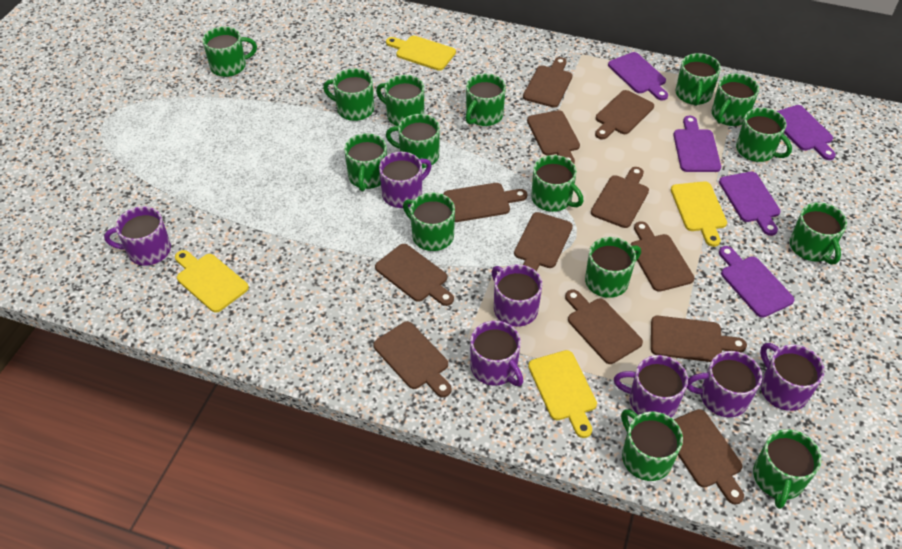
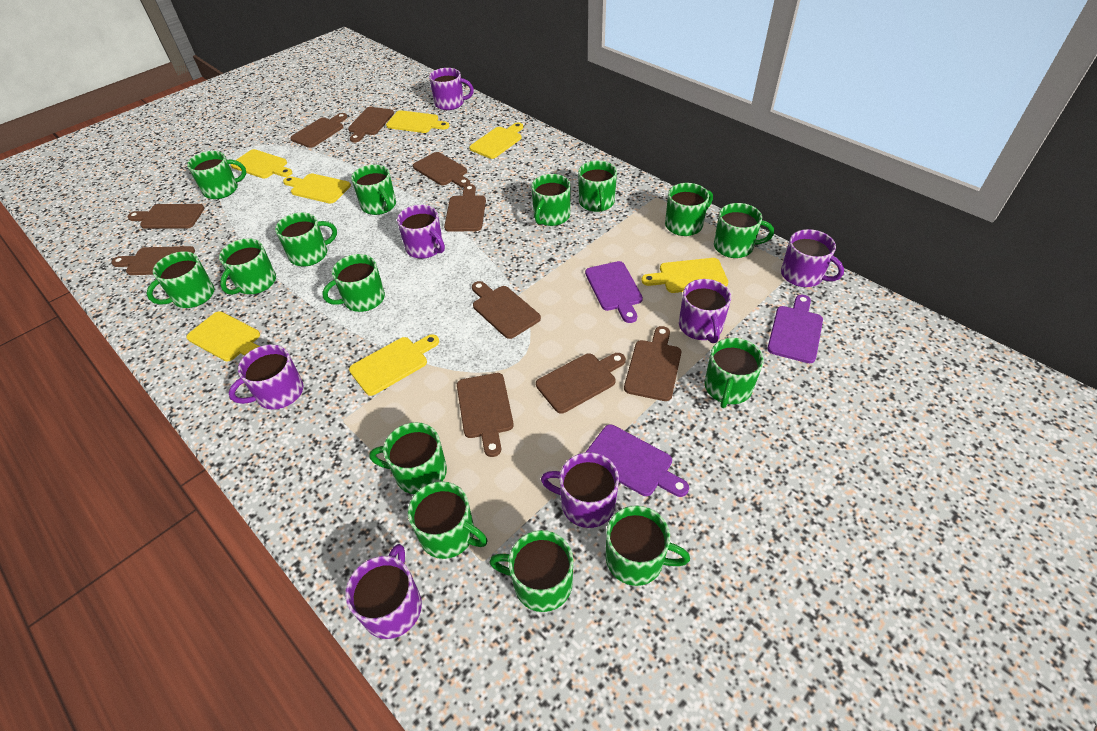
brown cutting board: 12 -> 10
purple cutting board: 5 -> 3
yellow cutting board: 4 -> 7

